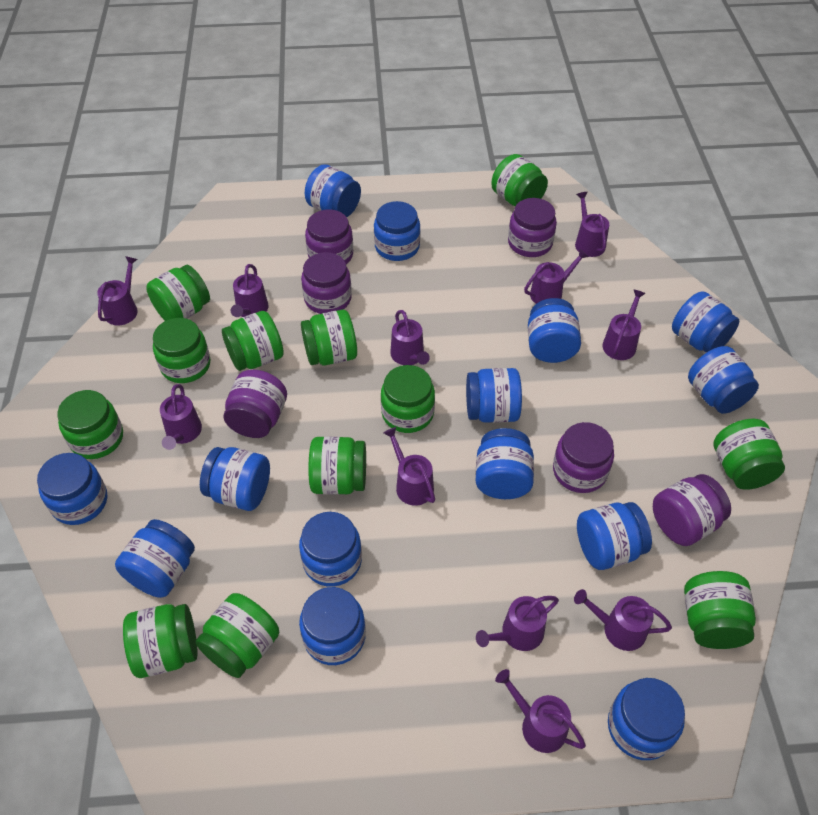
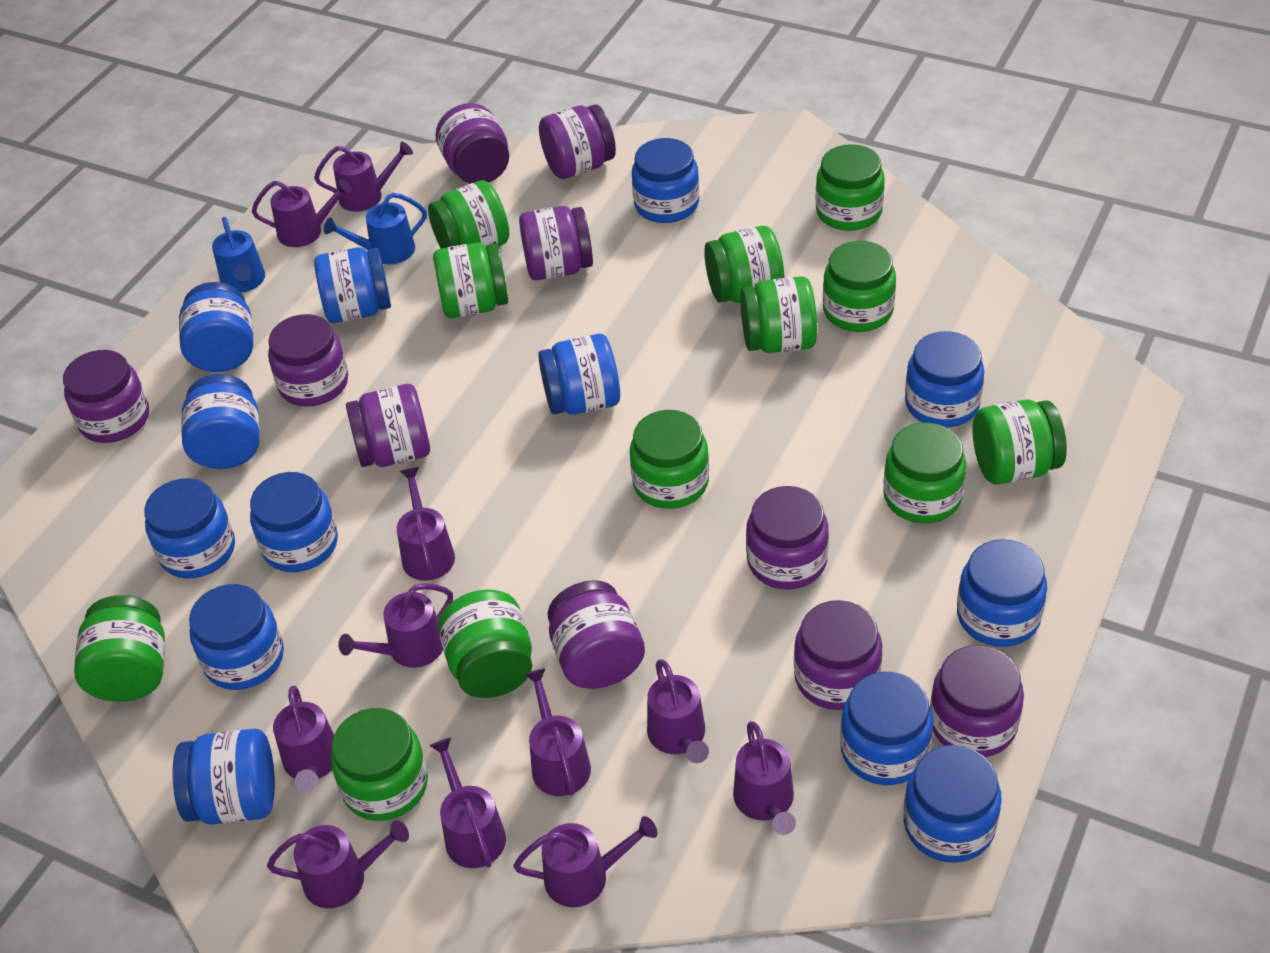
blue jar: 14 -> 13
blue watering can: 0 -> 2
purple jar: 6 -> 10

